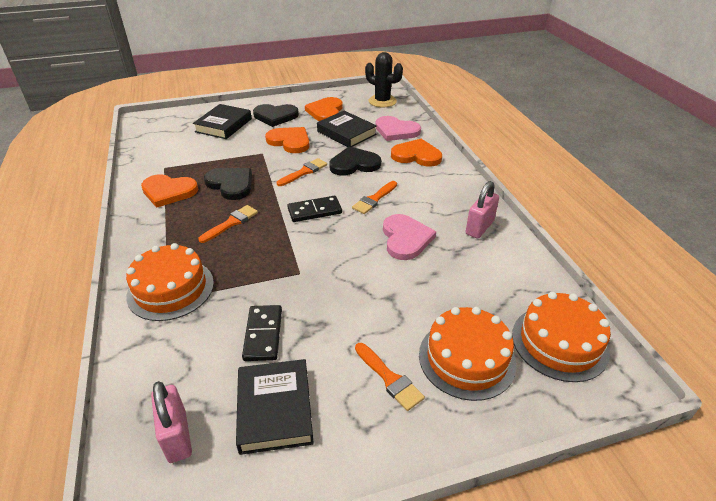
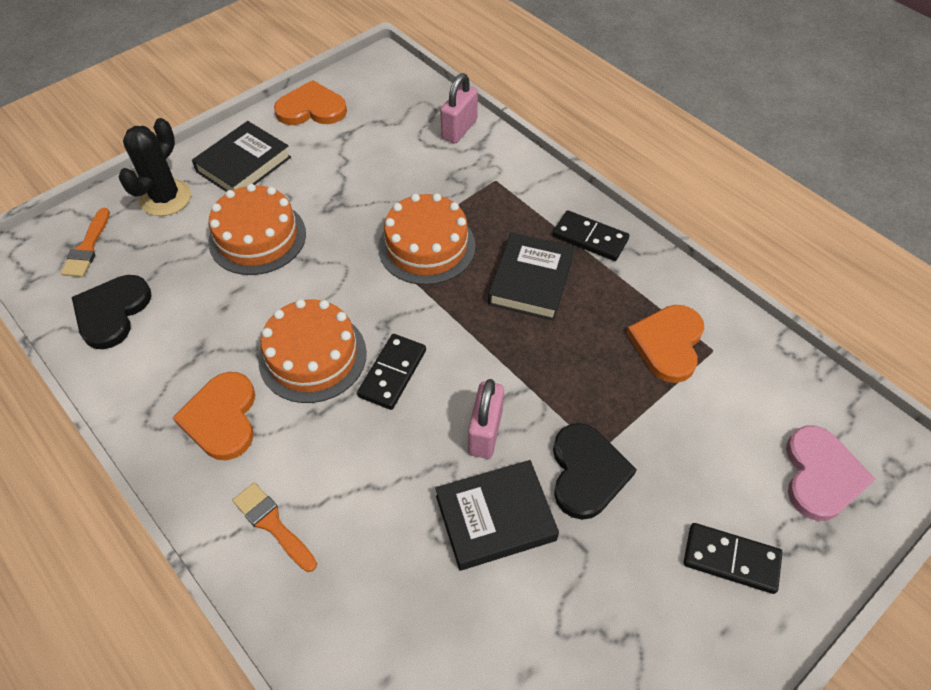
black domino: 2 -> 3
black heart: 3 -> 2
orange brush: 4 -> 2
orange heart: 4 -> 3
pink heart: 2 -> 1

